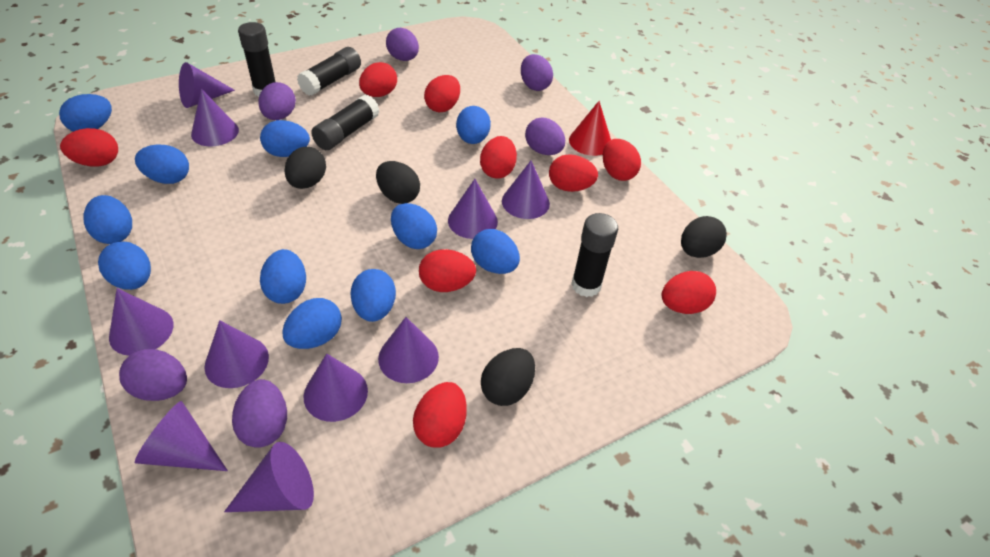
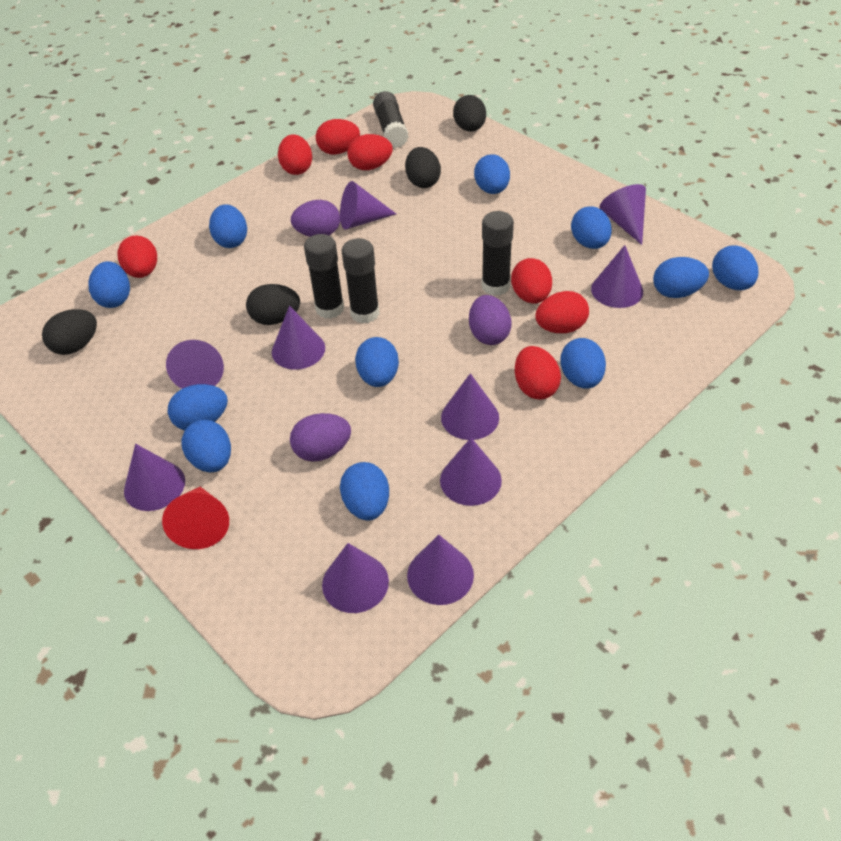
purple egg: 6 -> 3
red egg: 9 -> 7

